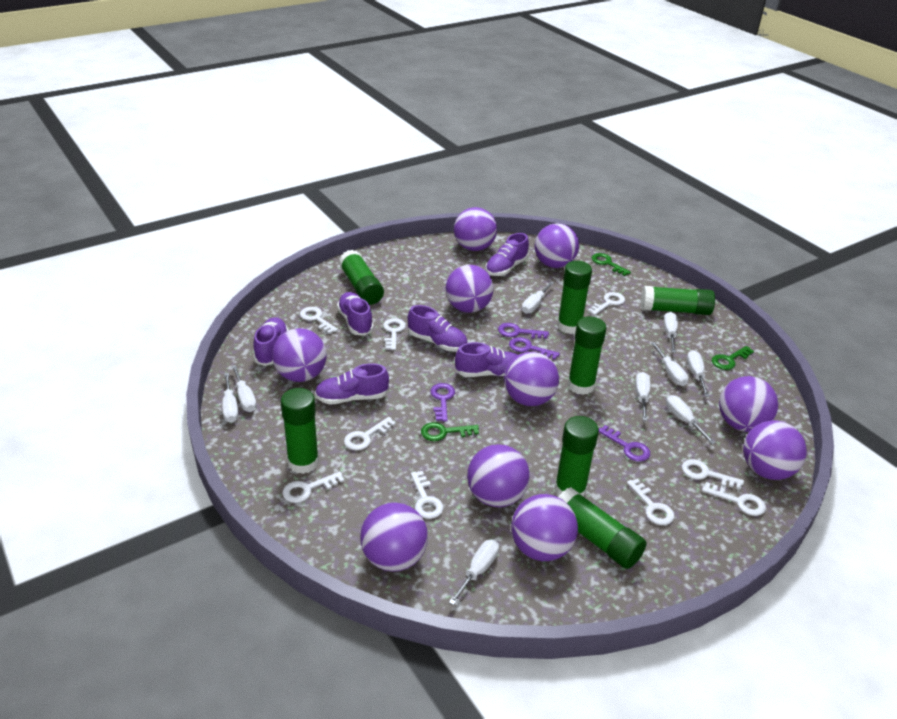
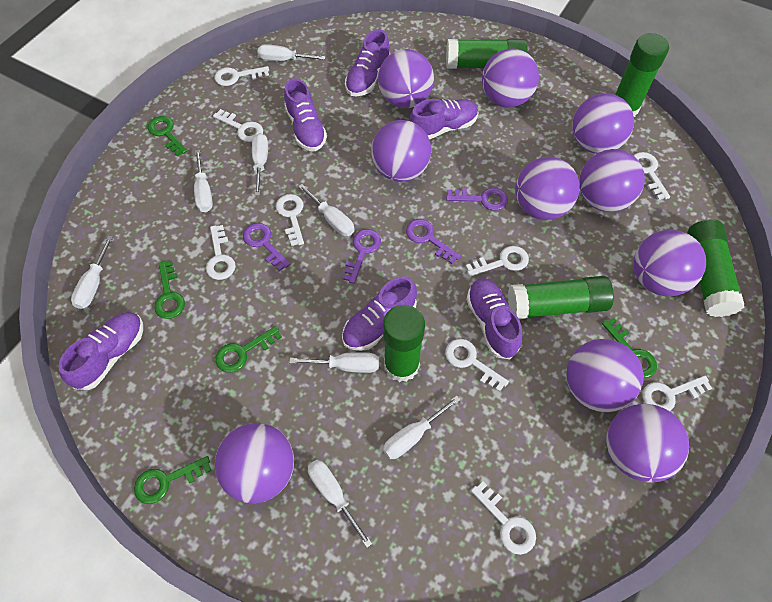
green glue stick: 7 -> 5
green key: 3 -> 5
white screwdriver: 9 -> 8

